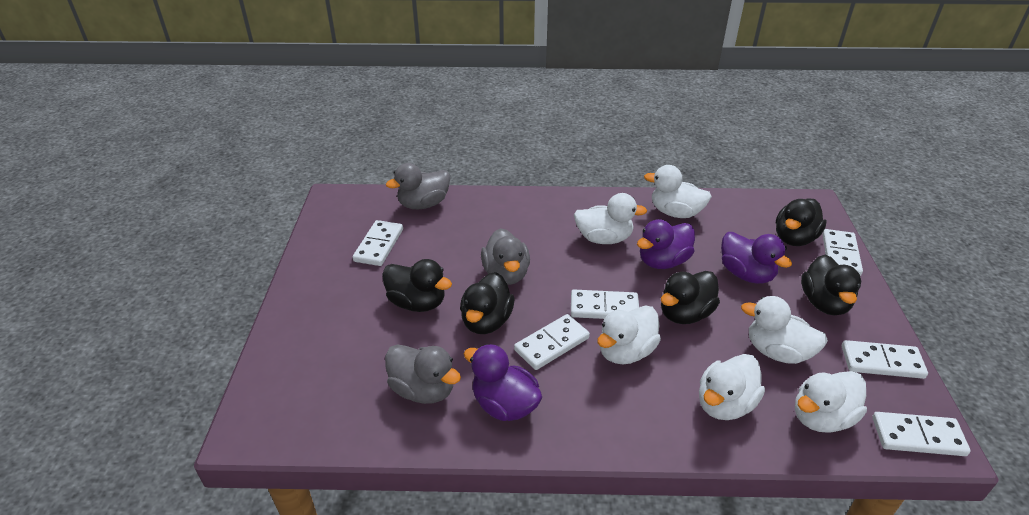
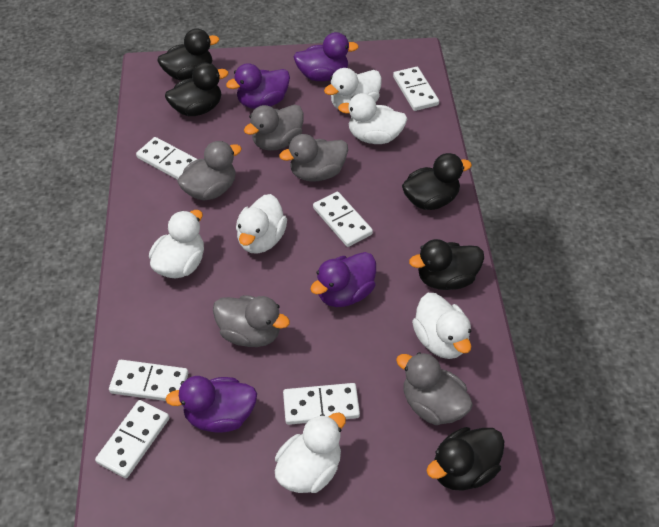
grey duck: 3 -> 5
purple duck: 3 -> 4

